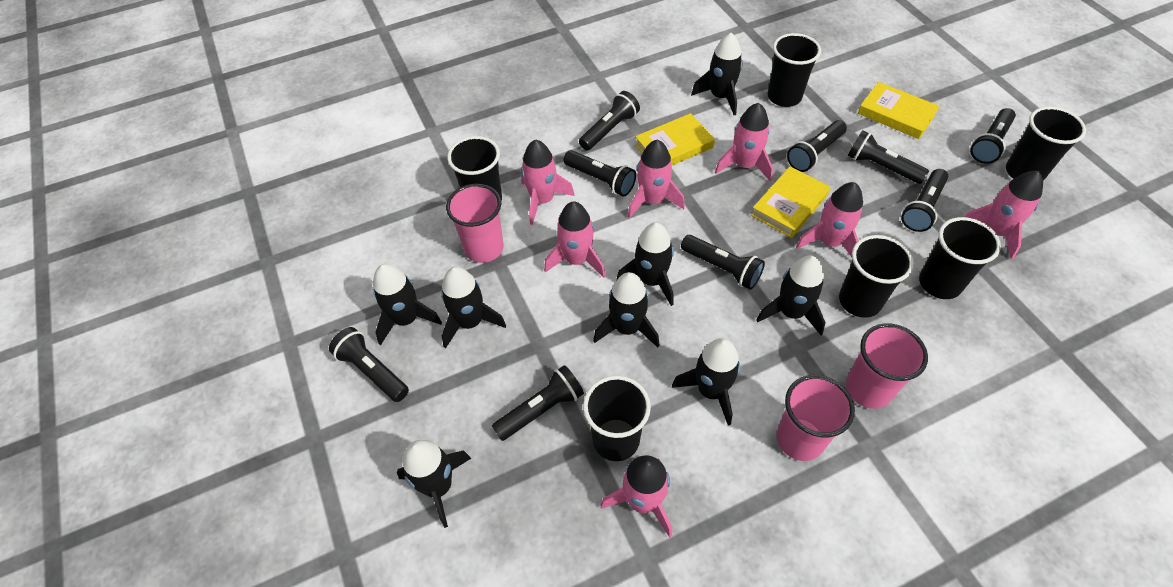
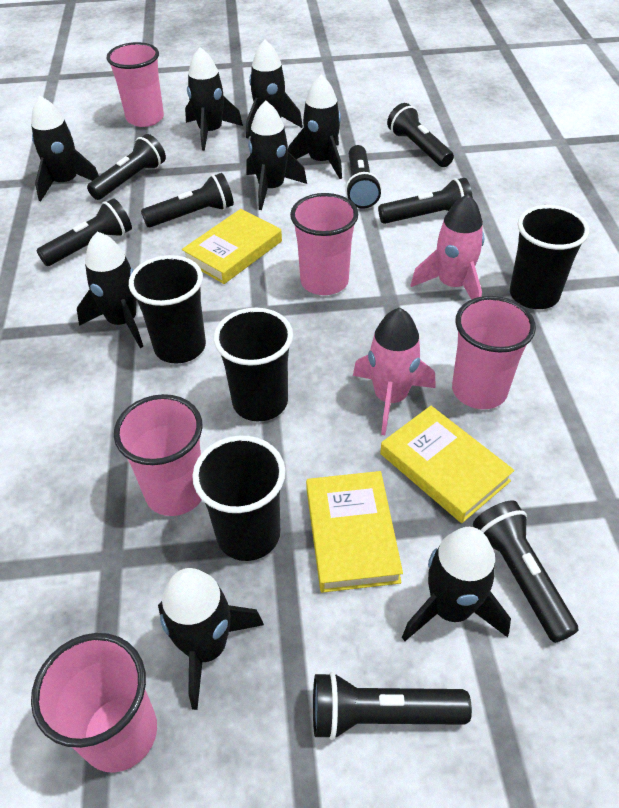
black cup: 6 -> 4
black flashlight: 9 -> 8
pink cup: 3 -> 5
pink rocket: 7 -> 2

